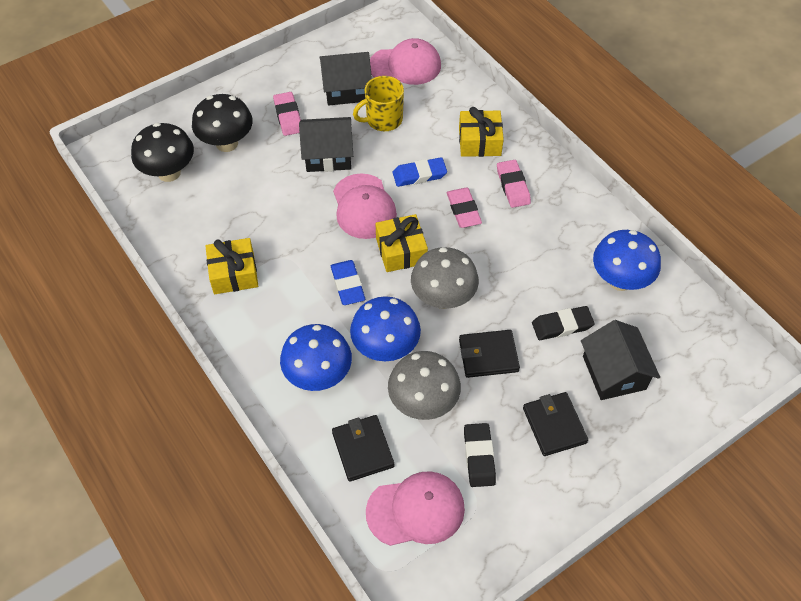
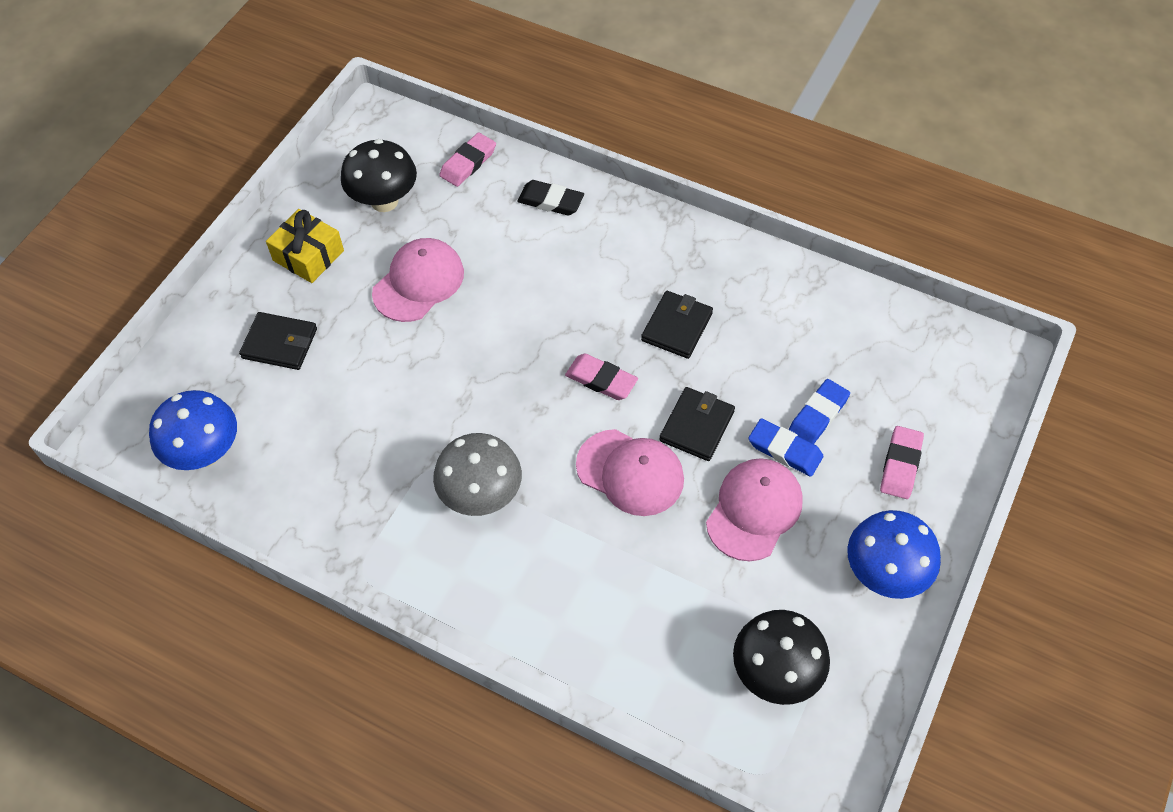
black eraser: 2 -> 1
black house: 3 -> 0
blue mushroom: 3 -> 2
grey mushroom: 2 -> 1
yellow gift: 3 -> 1
yellow mug: 1 -> 0

